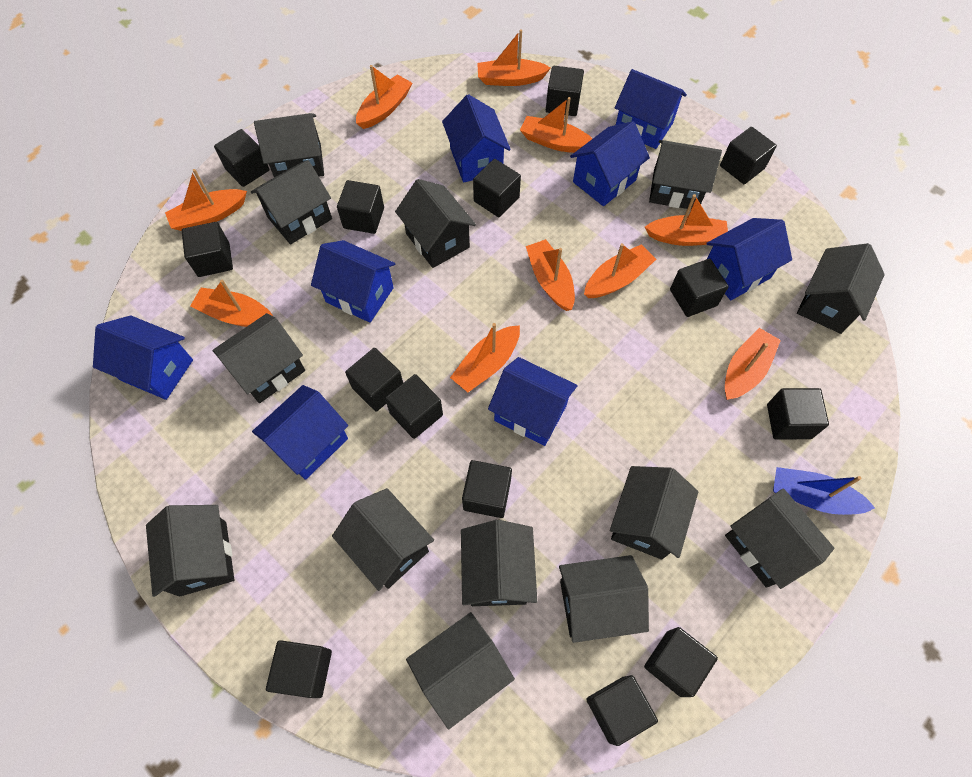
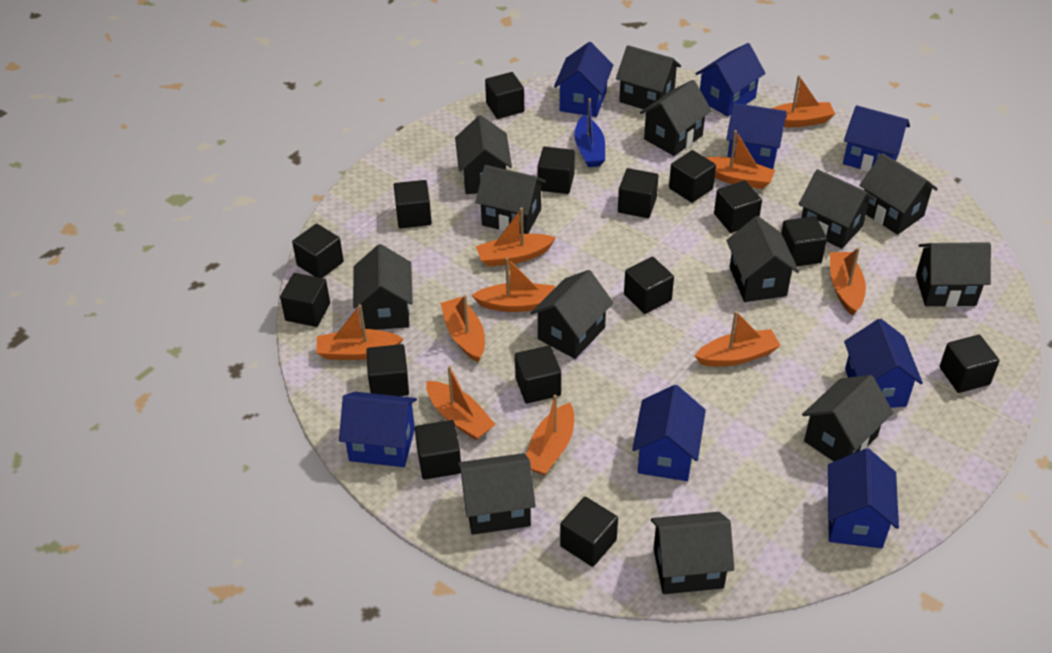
black cube: 14 -> 15

